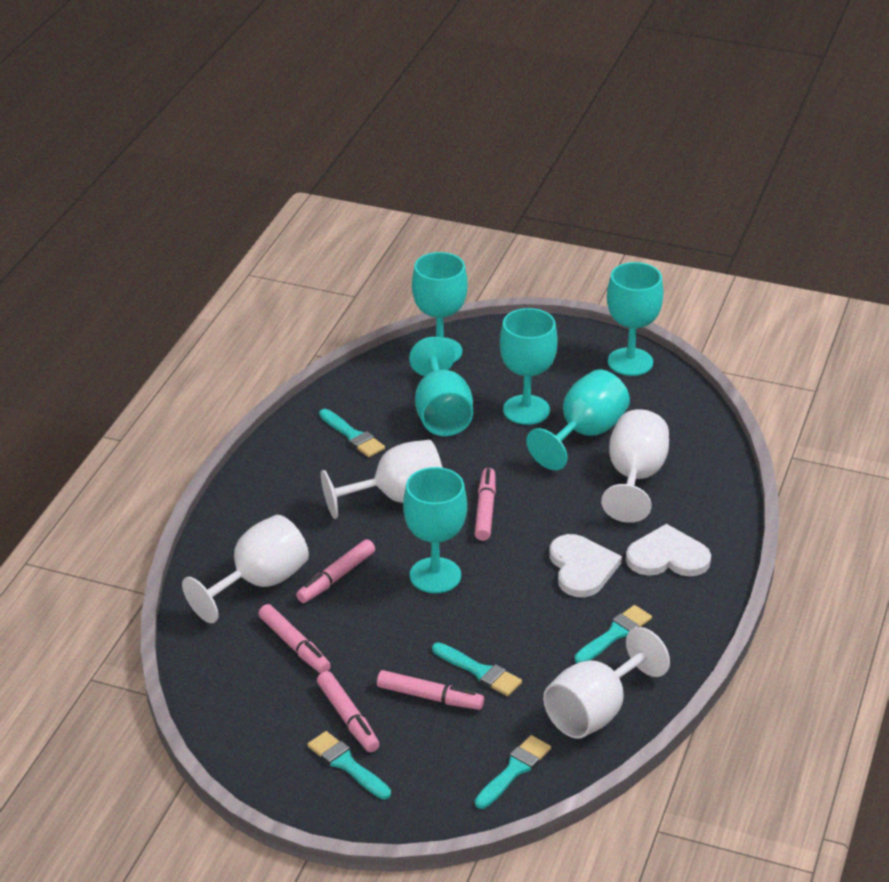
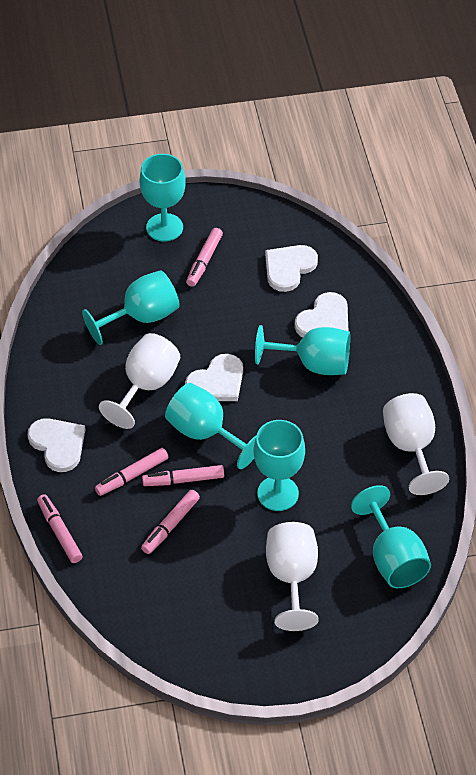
turquoise brush: 5 -> 0
white goblet: 4 -> 3
white heart: 2 -> 4

